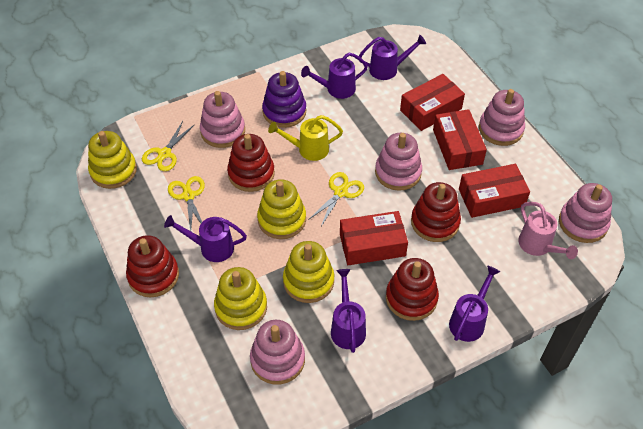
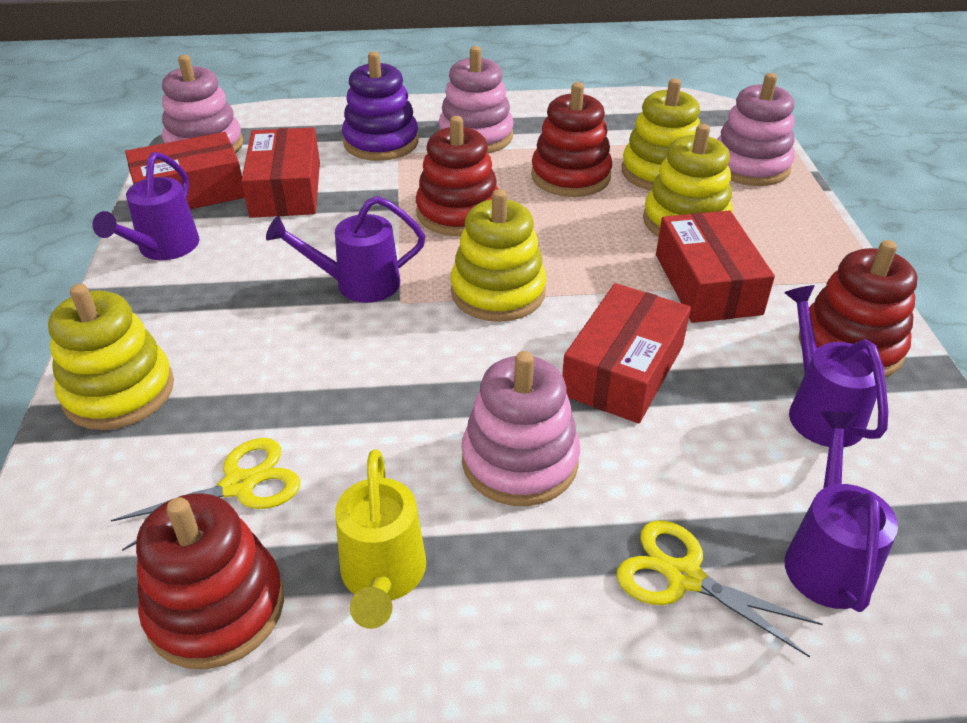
pink stacking toy: 5 -> 4
pink watering can: 1 -> 0
purple watering can: 5 -> 4
yellow scissors: 3 -> 2

